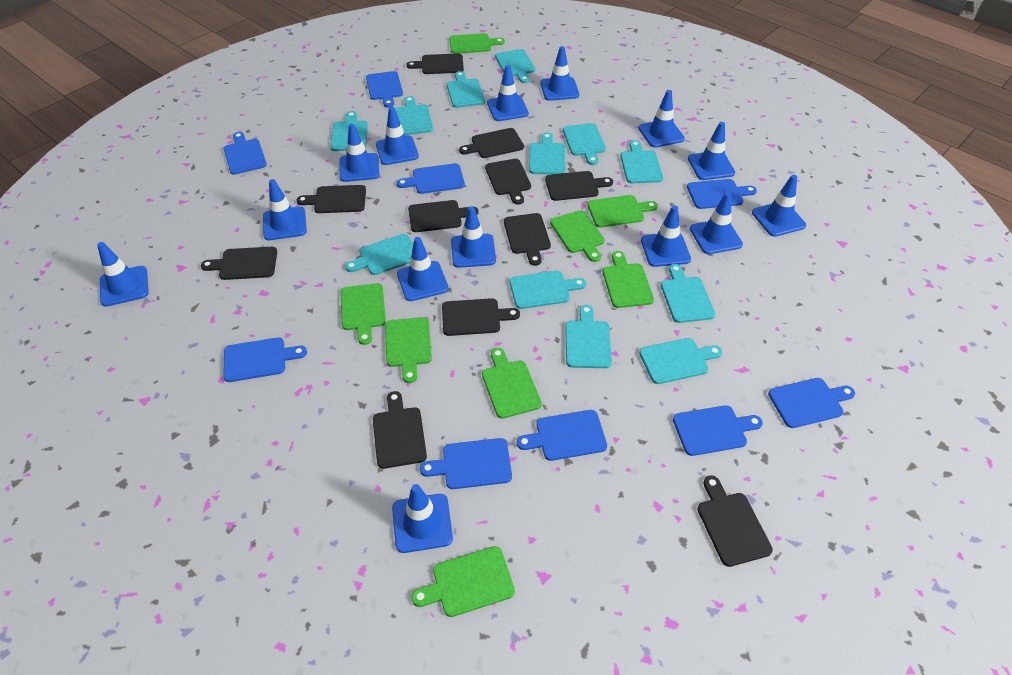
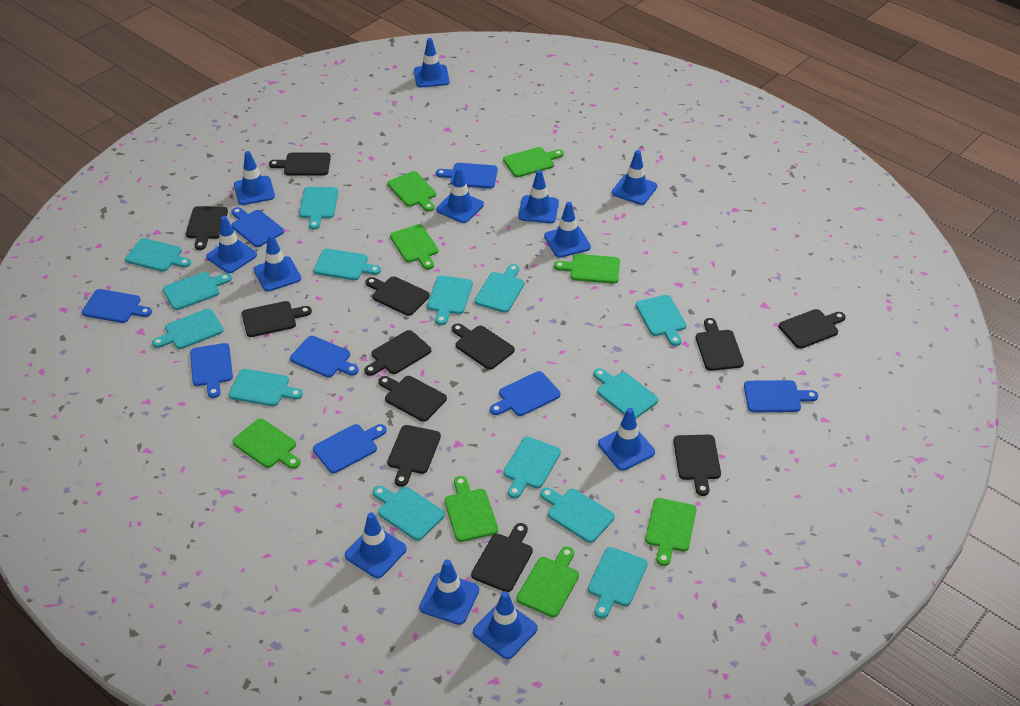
black cutting board: 11 -> 12
blue cutting board: 9 -> 8
blue traffic cone: 14 -> 12
turquoise cutting board: 12 -> 14

